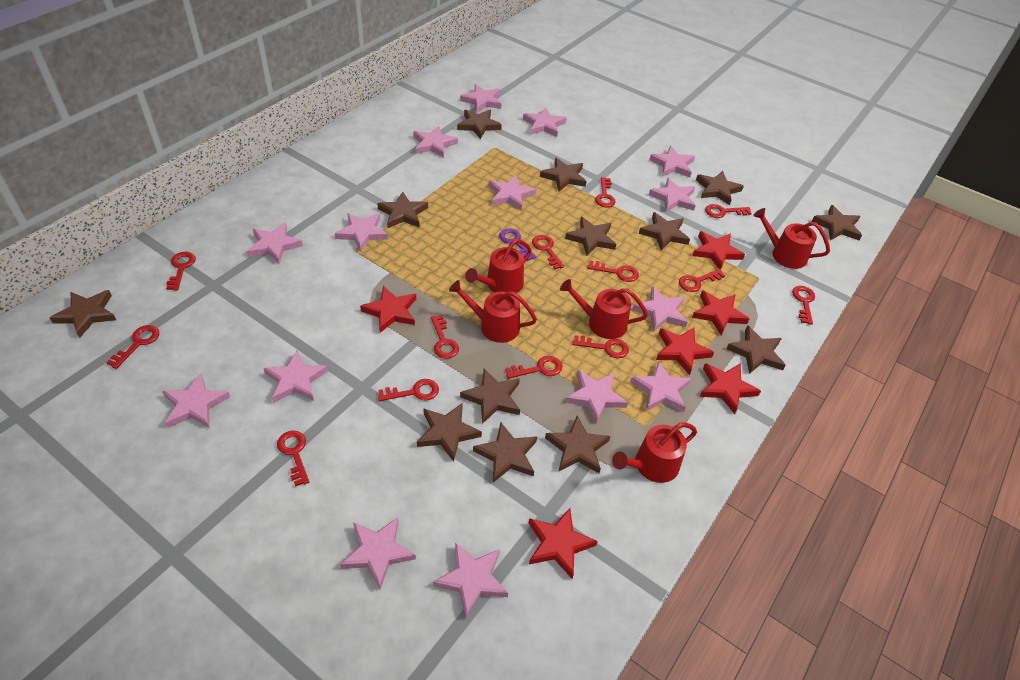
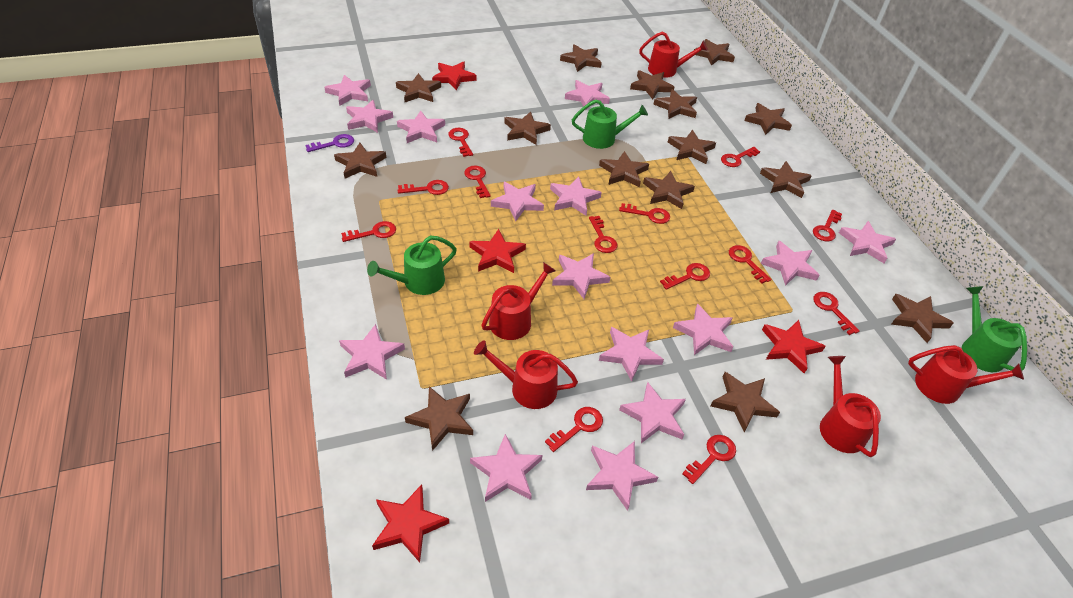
brown star: 13 -> 15
green watering can: 0 -> 3
red star: 6 -> 4

